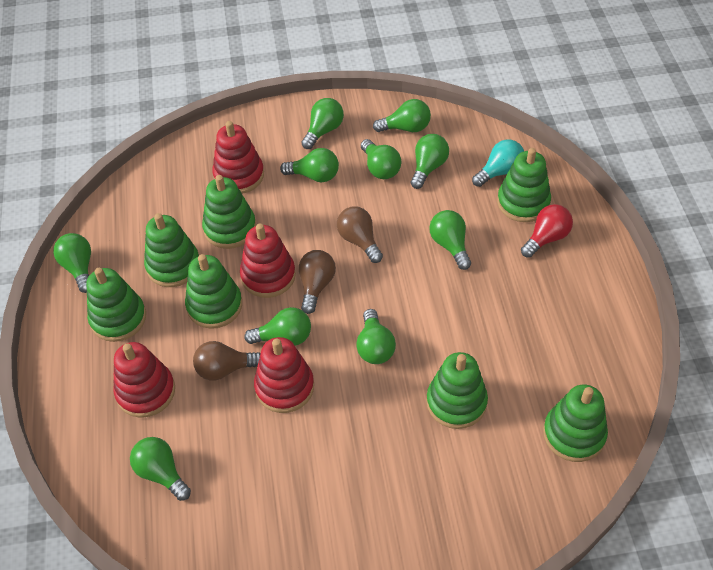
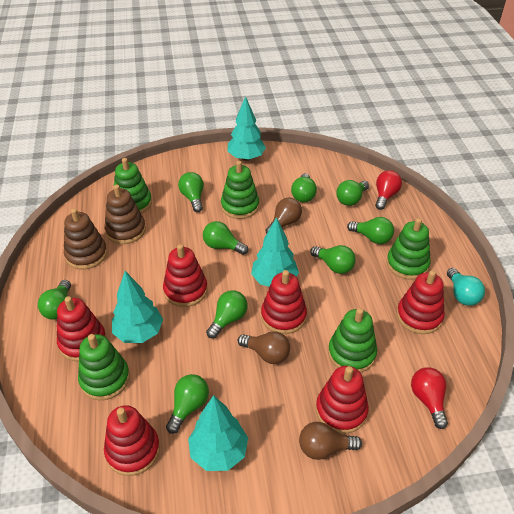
brown stacking toy: 0 -> 2
green light bulb: 10 -> 9
green stacking toy: 7 -> 5
red light bulb: 1 -> 2
red stacking toy: 4 -> 6
turquoise tree: 0 -> 4

